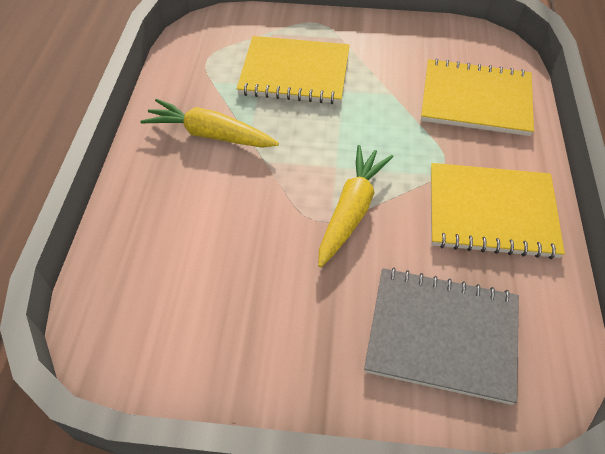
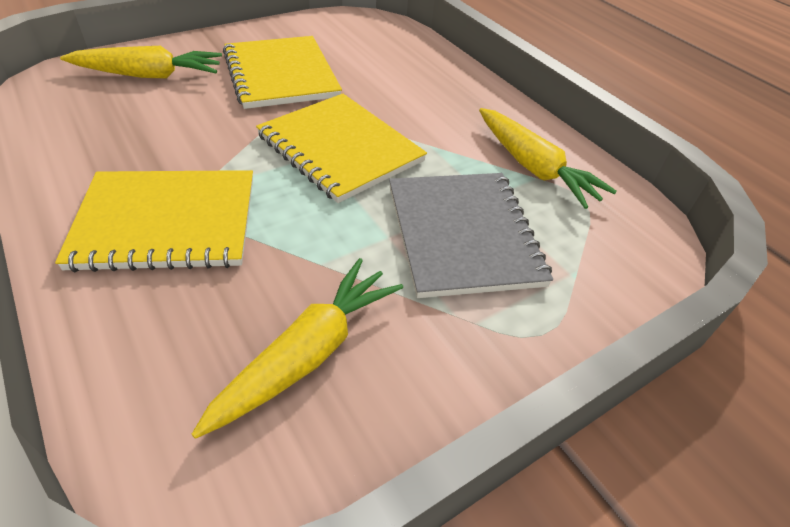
yellow carrot: 2 -> 3

